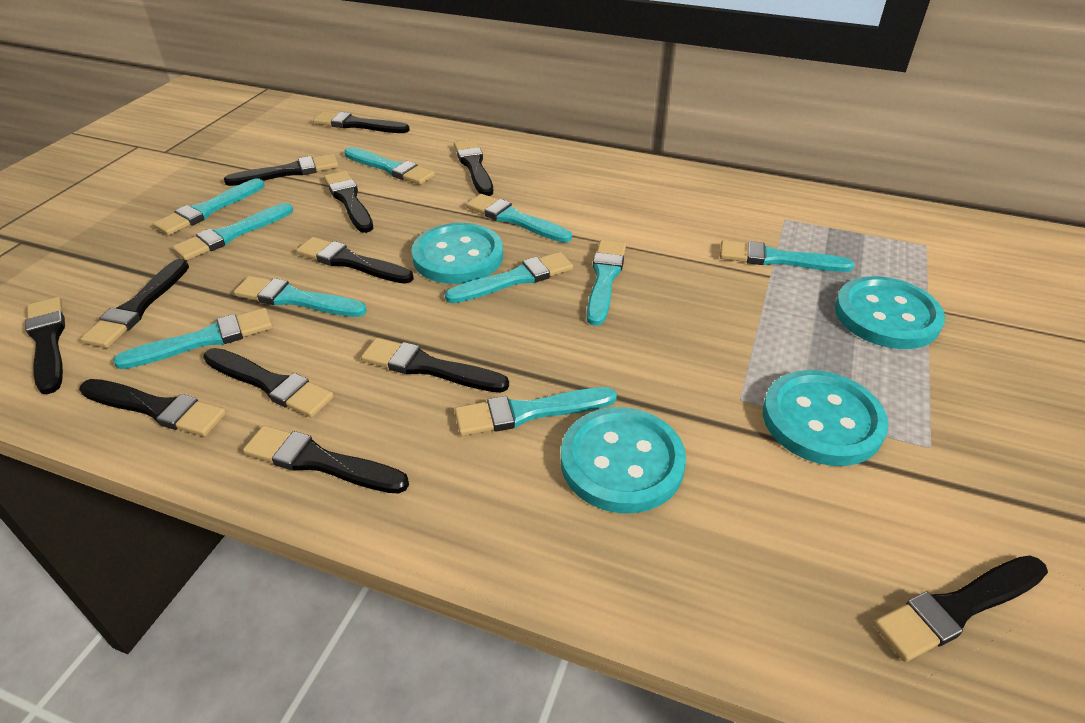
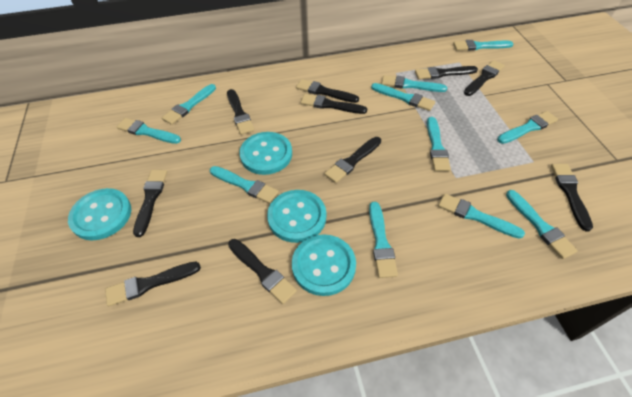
black brush: 12 -> 10
turquoise brush: 10 -> 11

